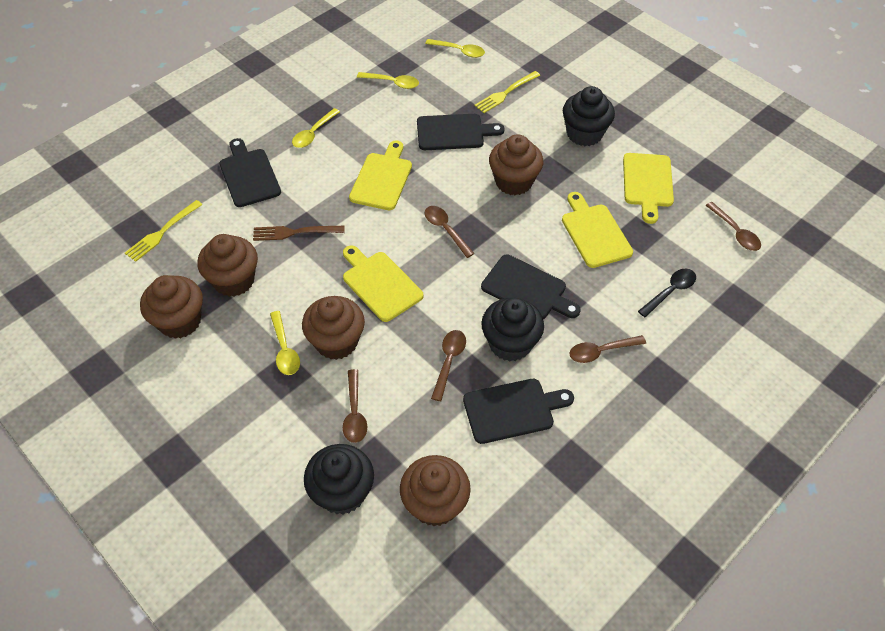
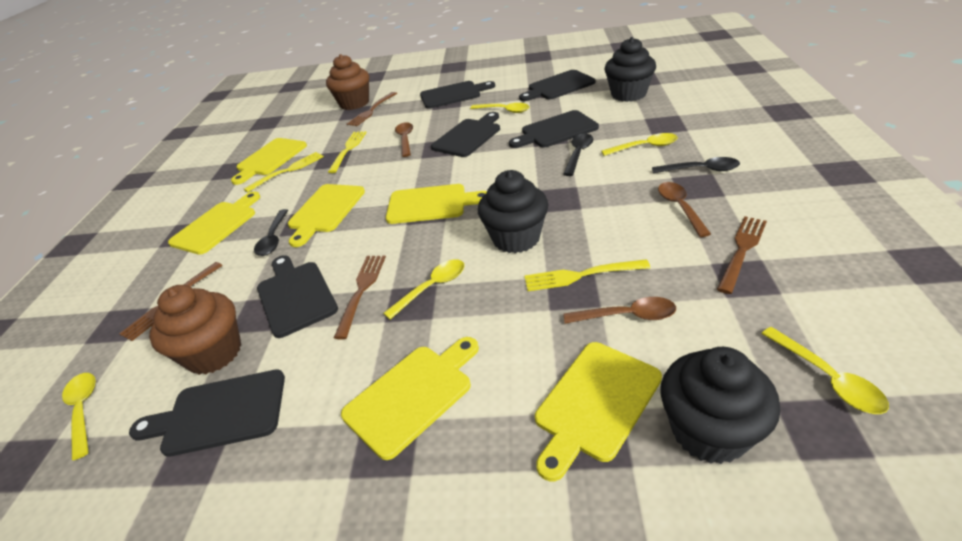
black cutting board: 4 -> 6
black spoon: 1 -> 3
brown cupcake: 5 -> 2
brown fork: 1 -> 4
brown spoon: 5 -> 3
yellow cutting board: 4 -> 6
yellow fork: 2 -> 3
yellow spoon: 4 -> 5

